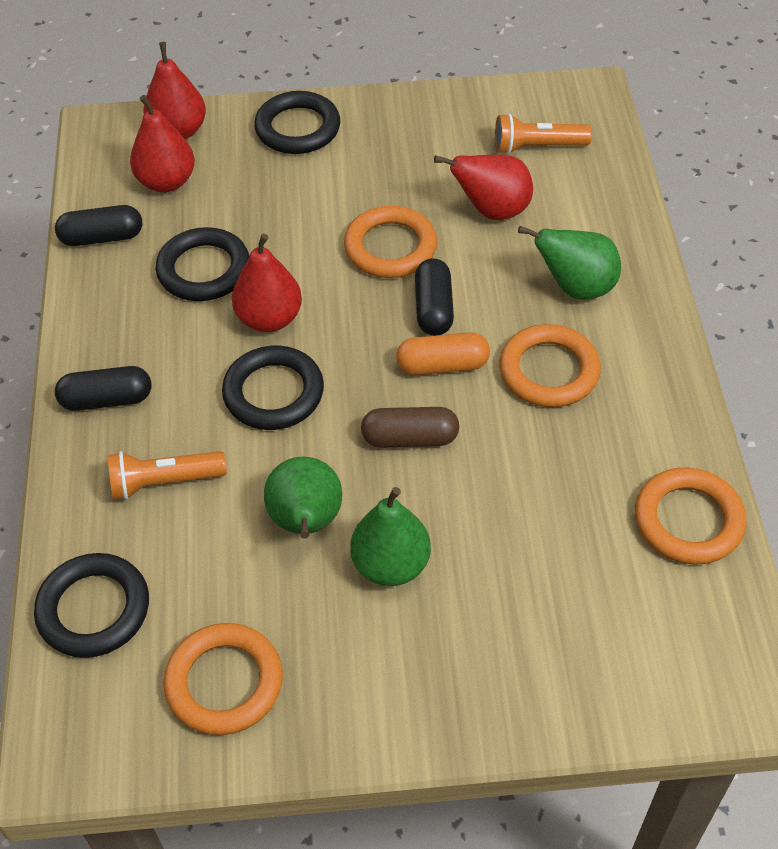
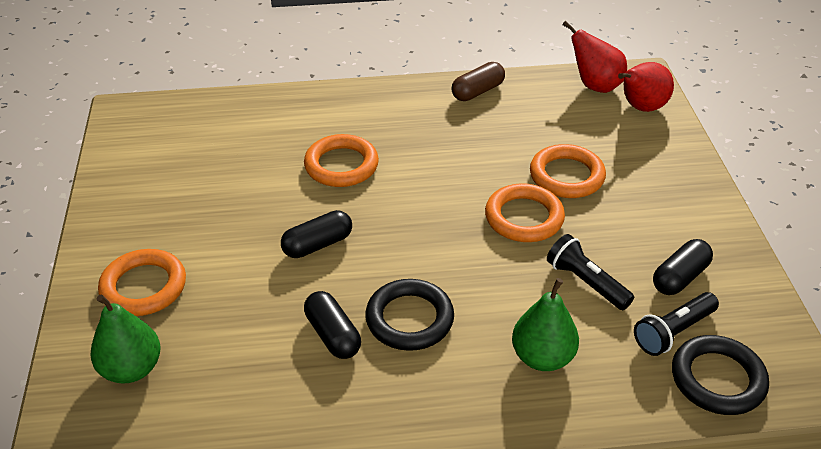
black flashlight: 0 -> 2
black ring: 4 -> 2
green pear: 3 -> 2
orange capsule: 1 -> 0
orange flashlight: 2 -> 0
red pear: 4 -> 2

